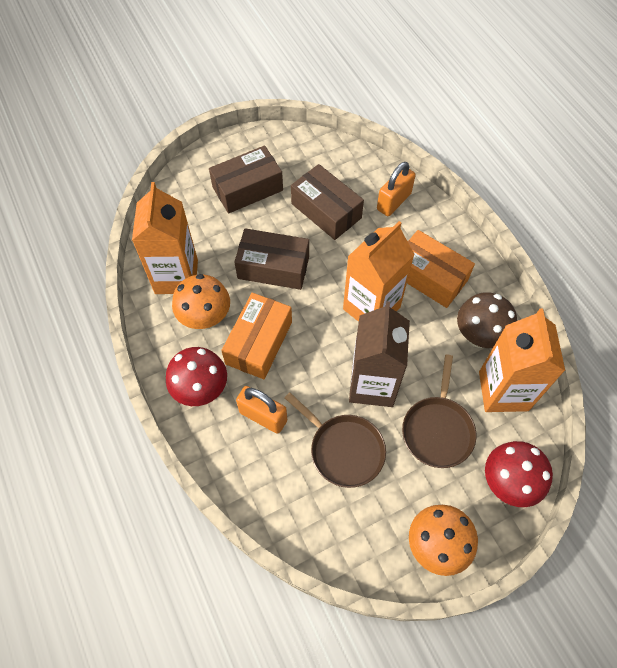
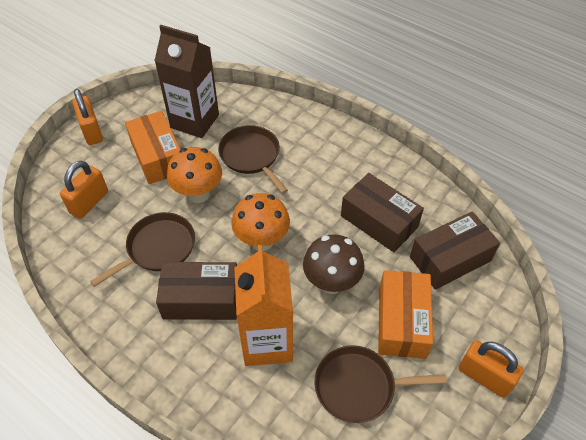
brown pan: 2 -> 3
orange carton: 3 -> 1
orange padlock: 2 -> 3
red mushroom: 2 -> 0

